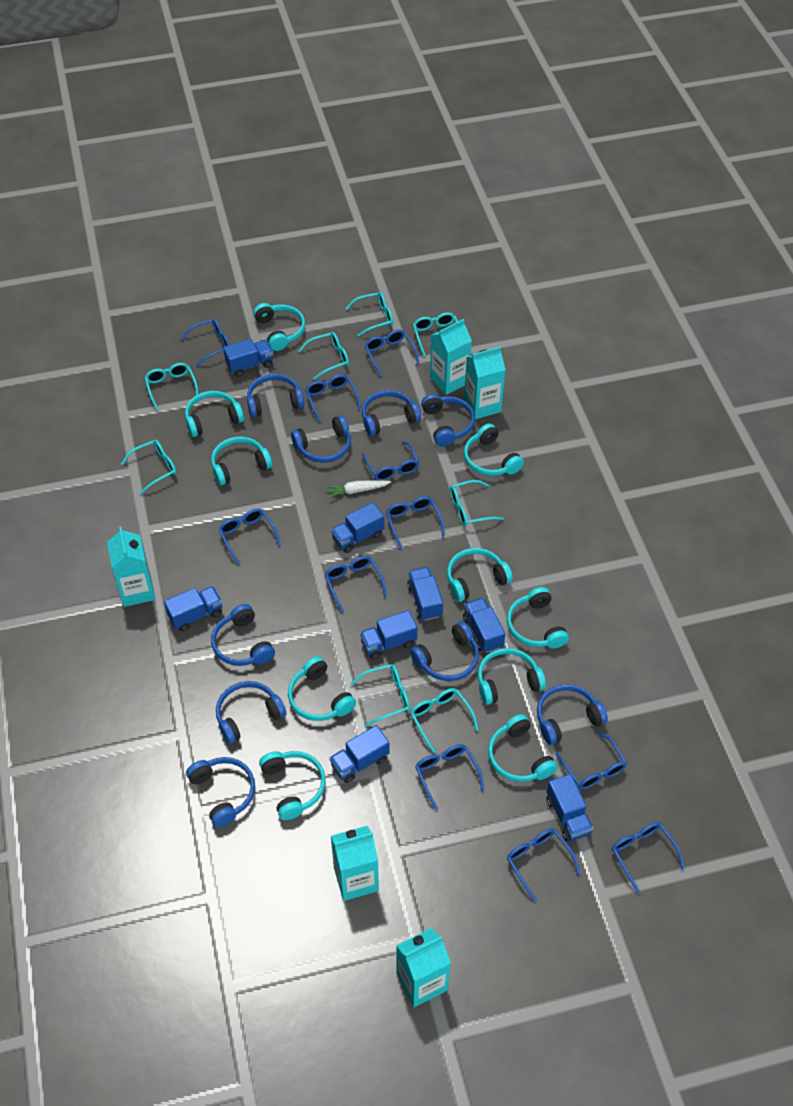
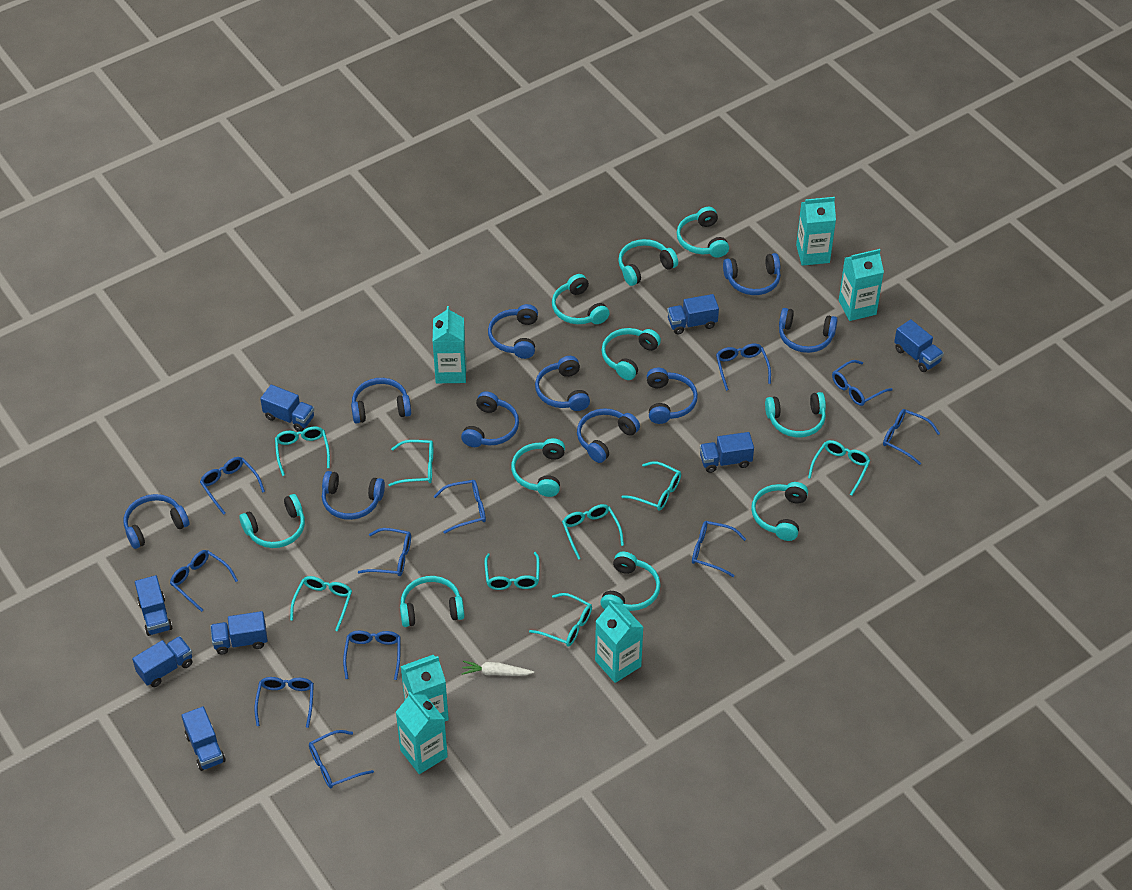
blue headphones: 9 -> 10
turquoise carton: 5 -> 6

